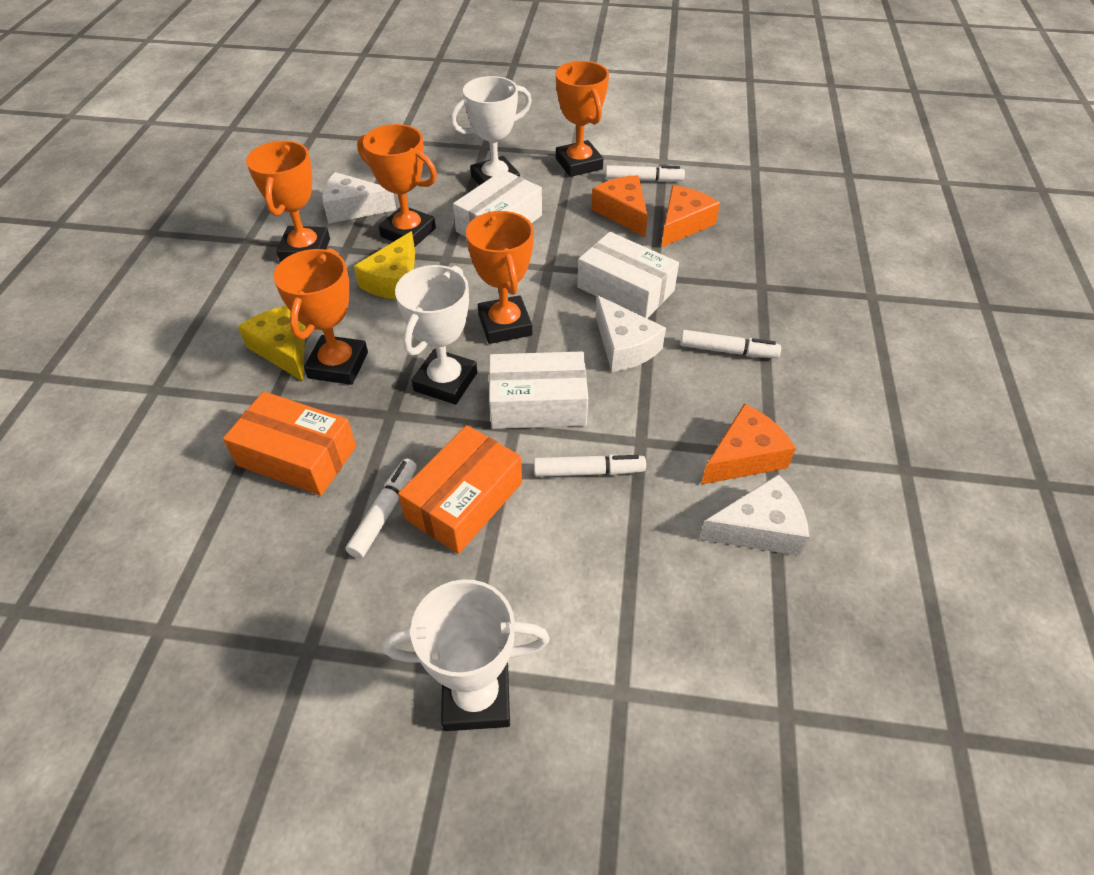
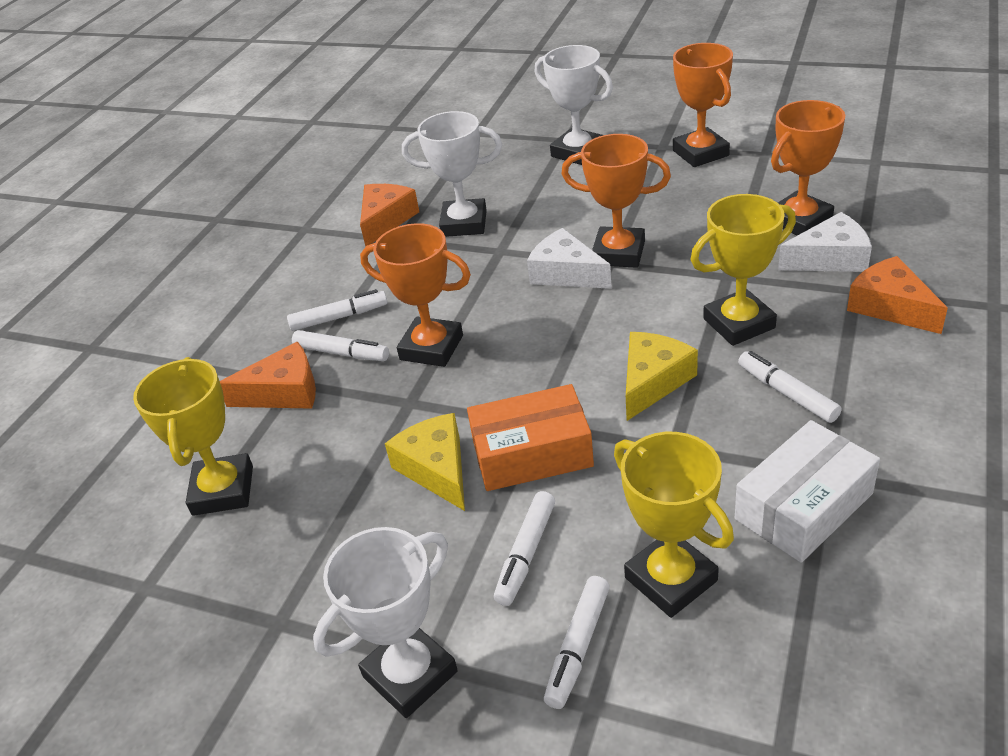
orange box: 2 -> 1
orange trophy: 5 -> 4
white box: 3 -> 1
white cheese: 3 -> 2
white marker: 4 -> 5
yellow trophy: 0 -> 3

